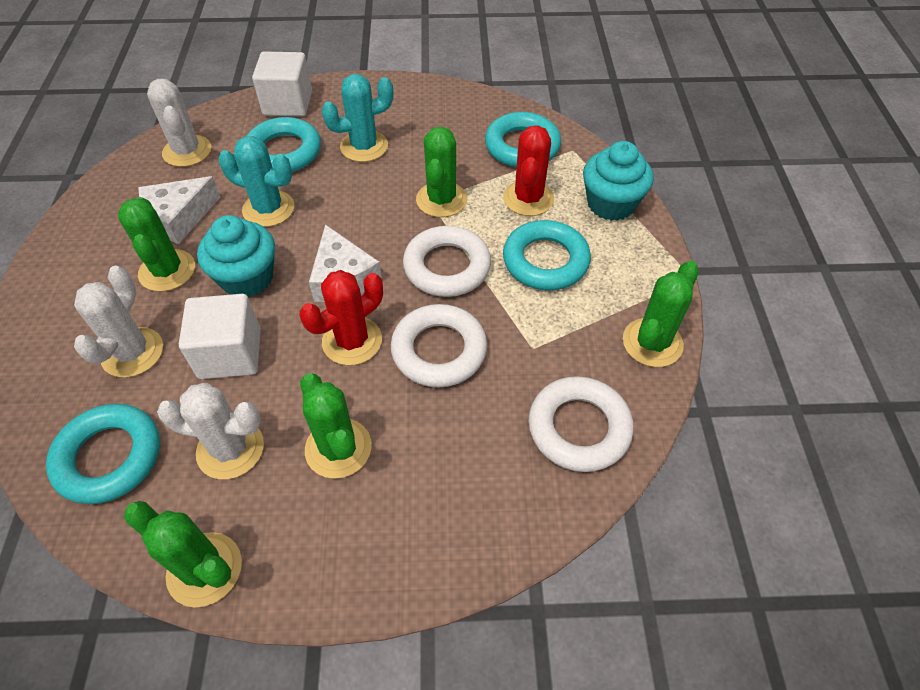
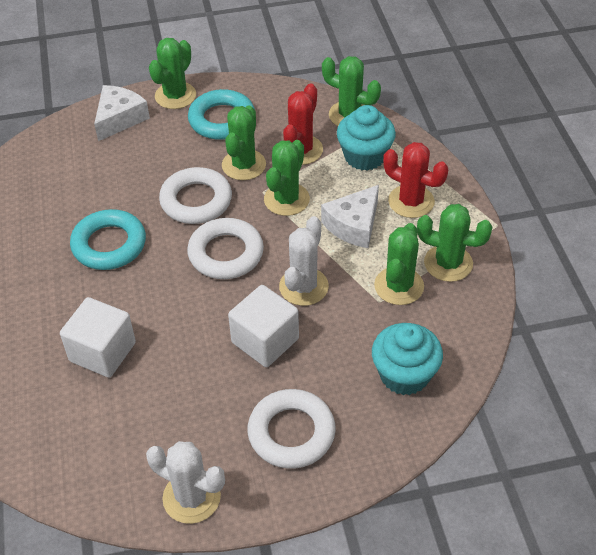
green cactus: 5 -> 6
turquoise cactus: 2 -> 0
turquoise ring: 4 -> 2
white cactus: 3 -> 2

